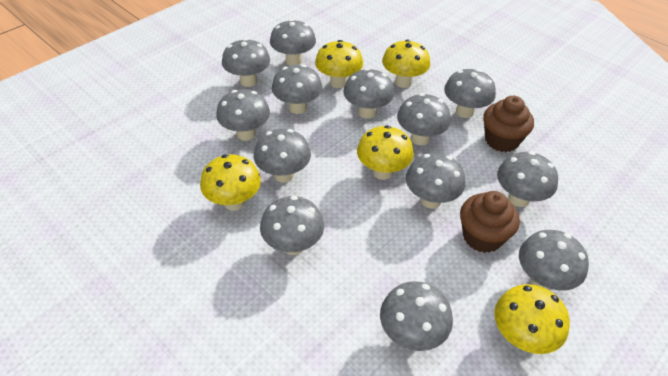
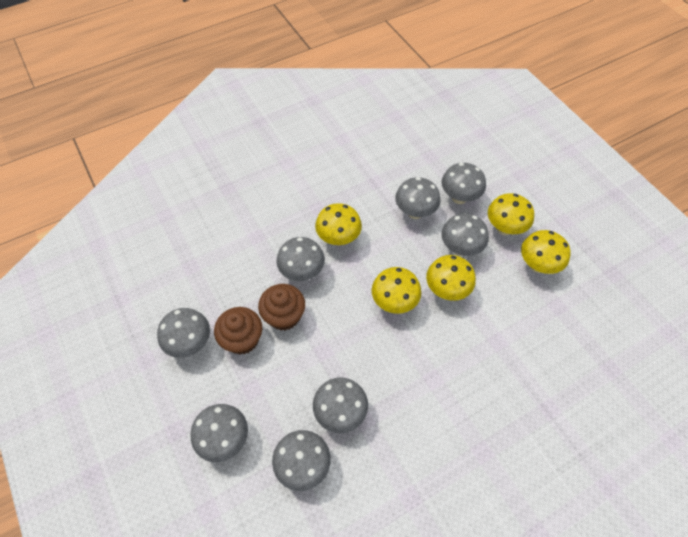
grey mushroom: 13 -> 8

